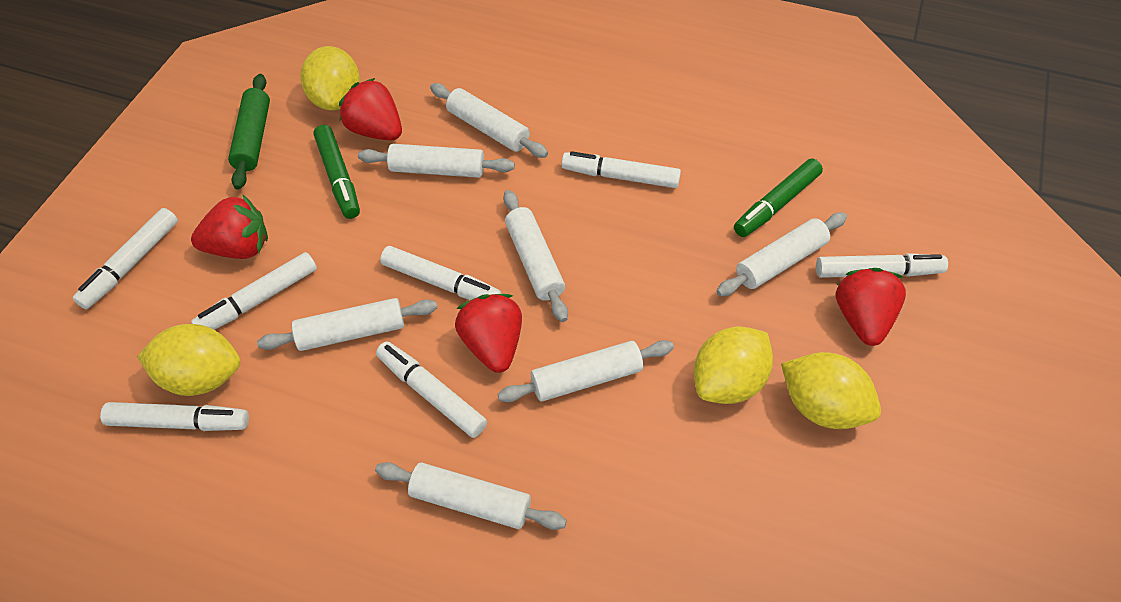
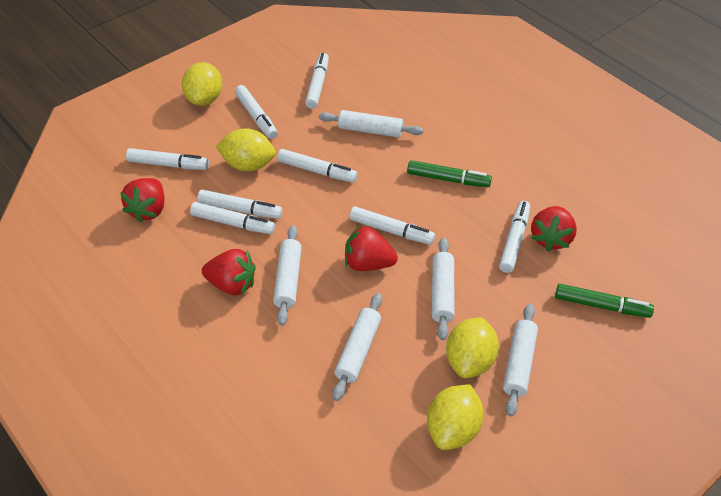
green rolling pin: 1 -> 0
white marker: 7 -> 8
white rolling pin: 7 -> 5

